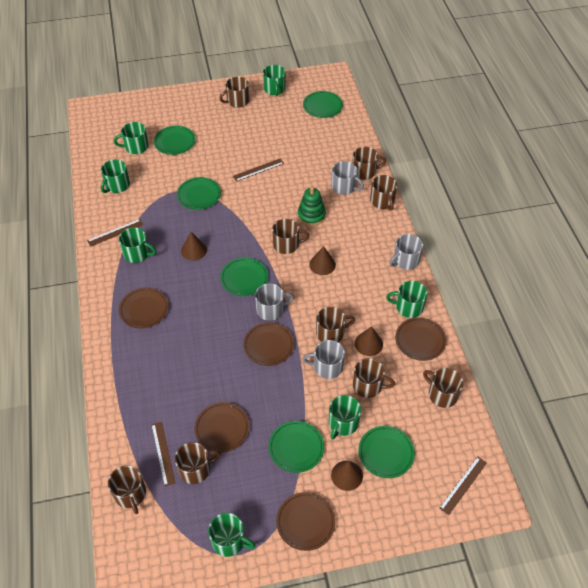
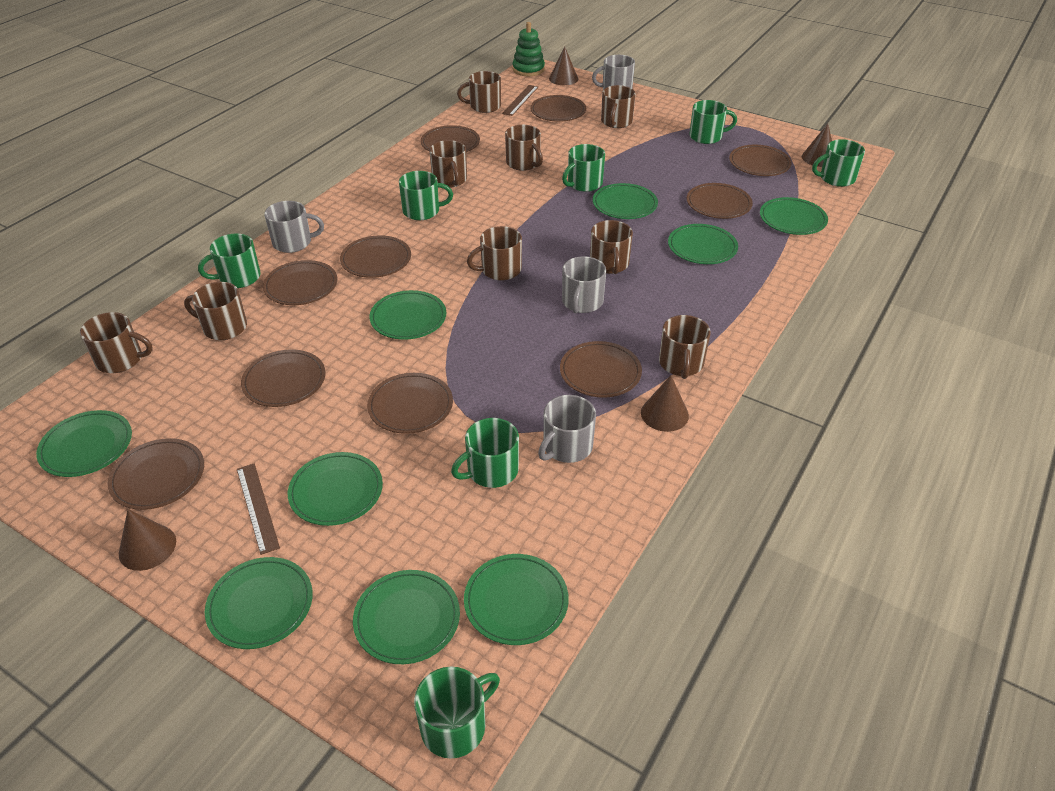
brown plate: 5 -> 10
brown ruler: 4 -> 2
green plate: 6 -> 9

